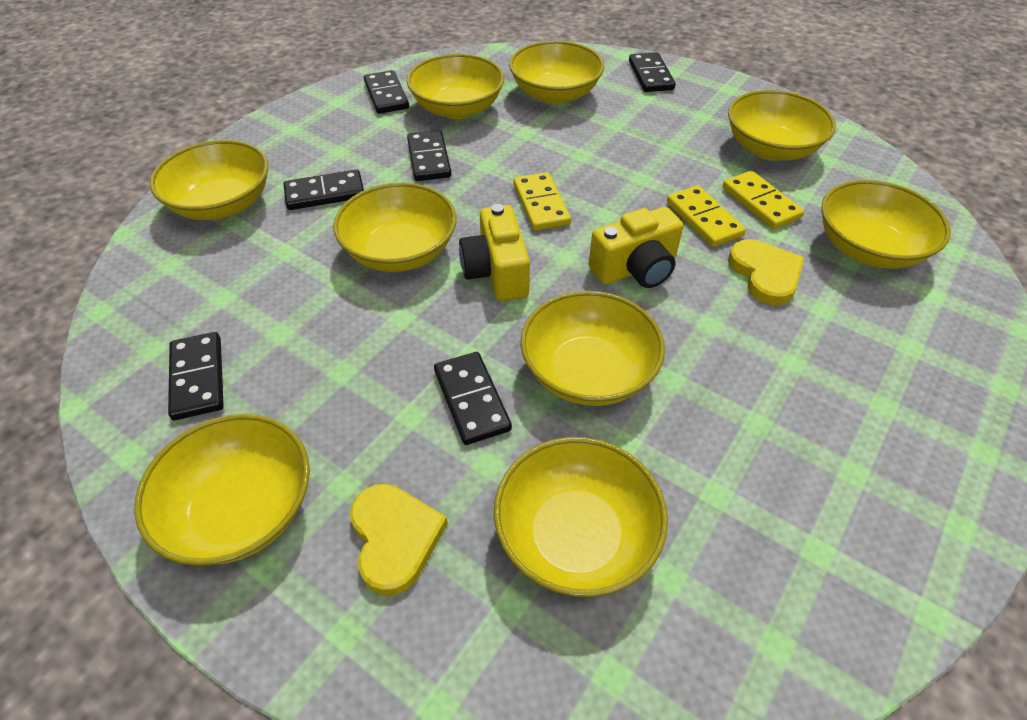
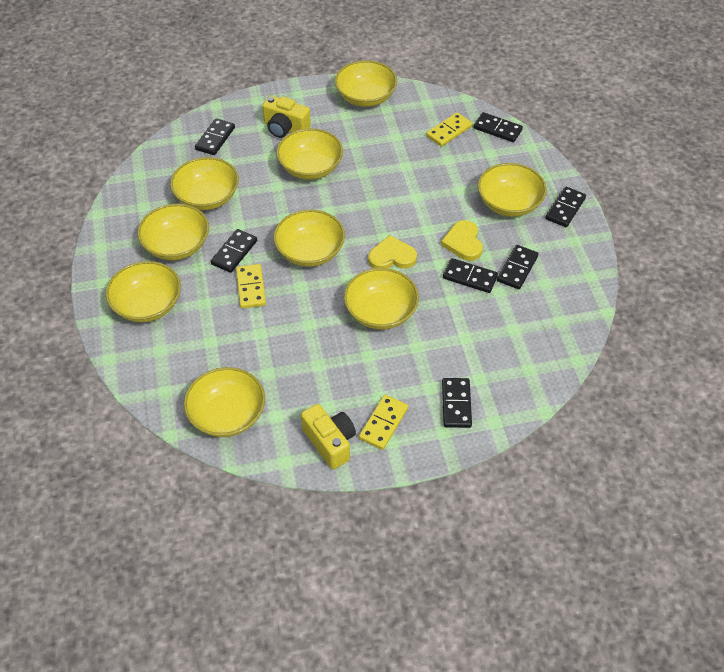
black domino: 6 -> 7

